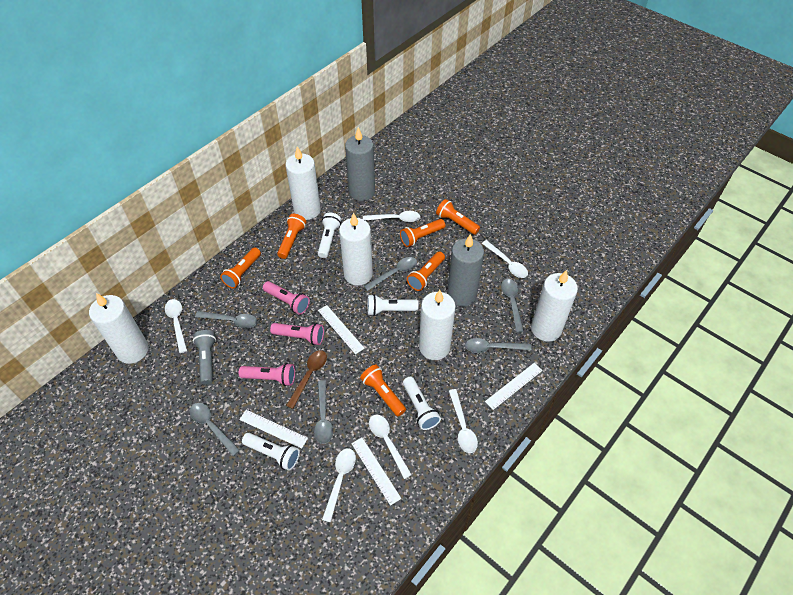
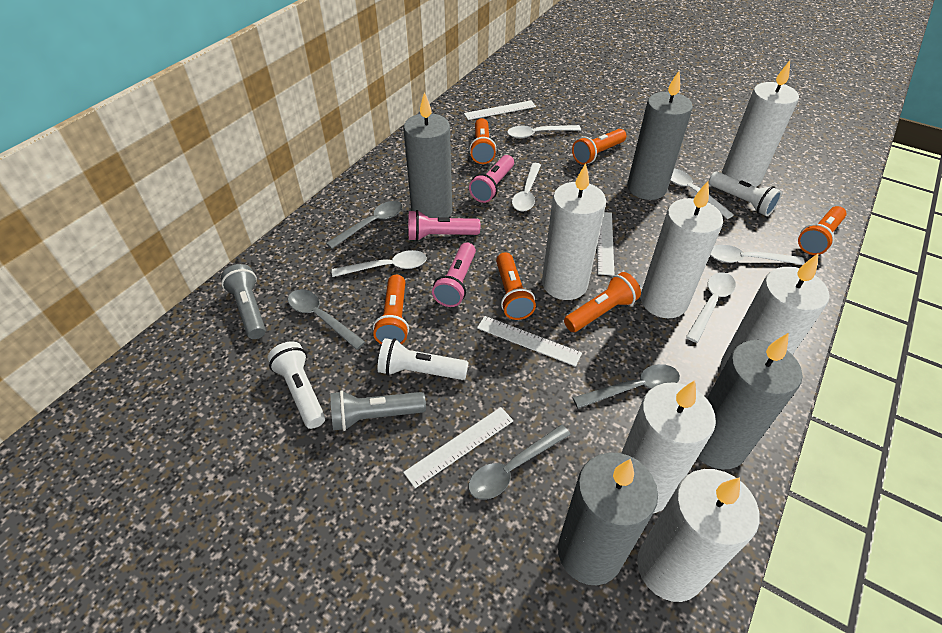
brown spoon: 1 -> 0
grey candle: 2 -> 4
grey flashlight: 1 -> 2
grey spoon: 6 -> 4
white candle: 5 -> 6
white flashlight: 4 -> 3

